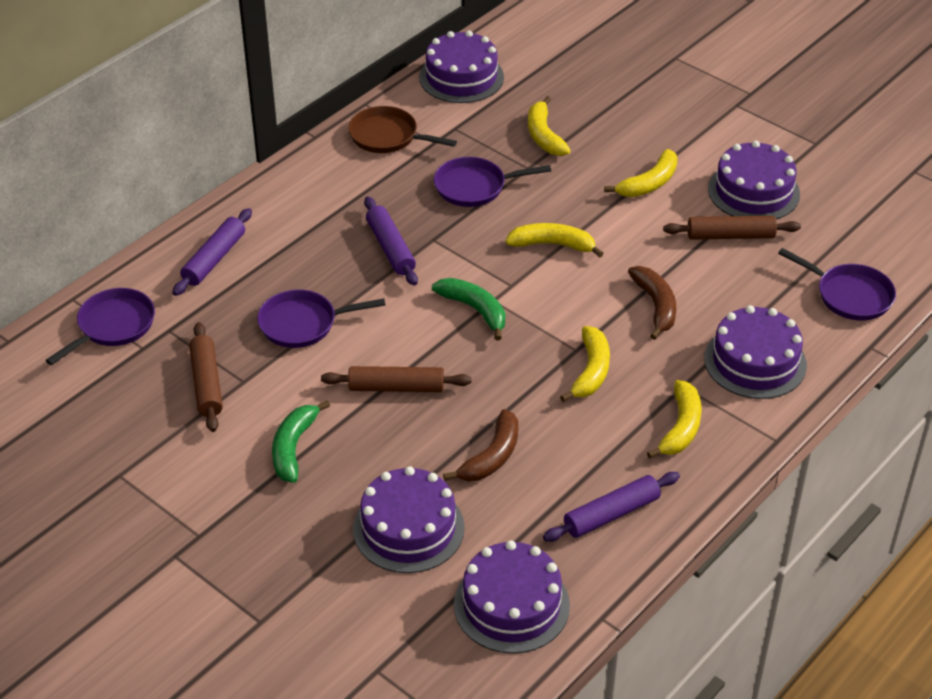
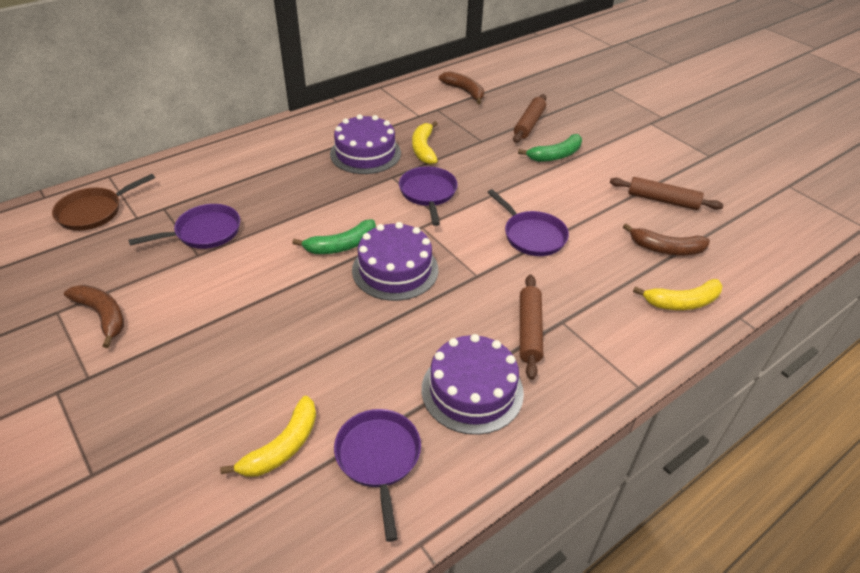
brown banana: 2 -> 3
purple cake: 5 -> 3
purple rolling pin: 3 -> 0
yellow banana: 5 -> 3

